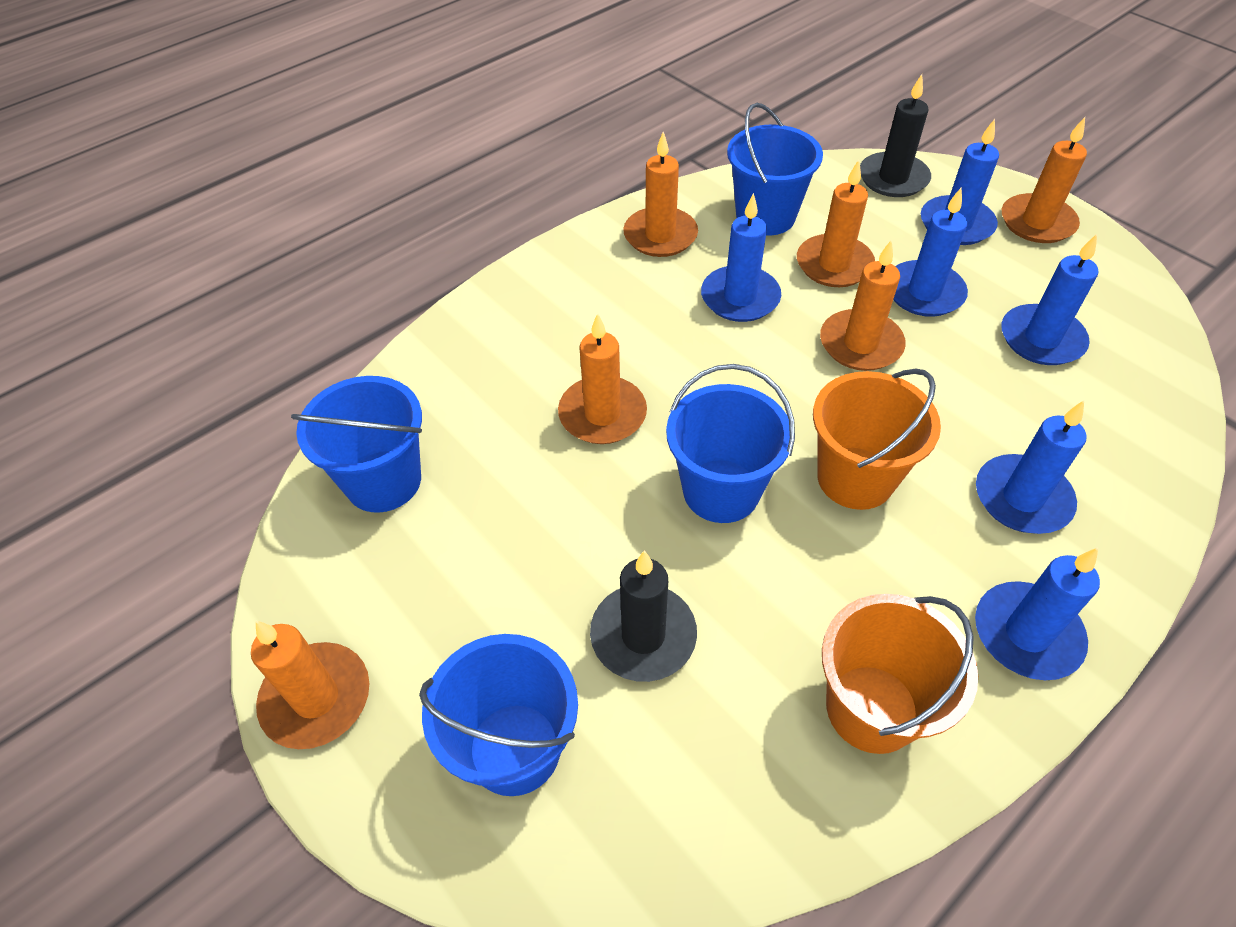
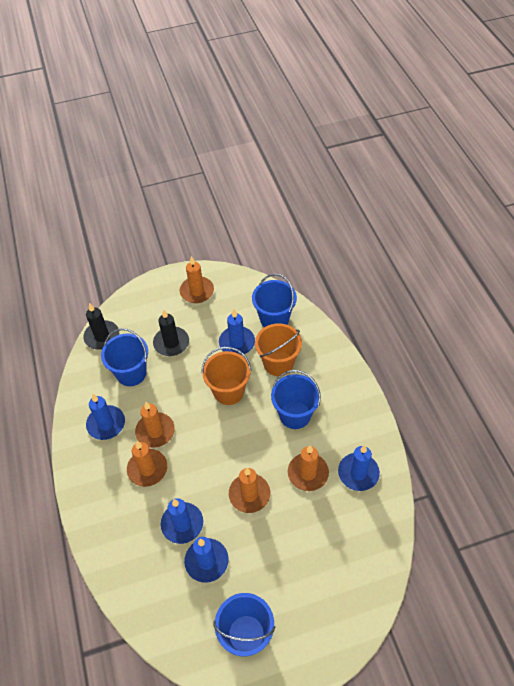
blue candle: 6 -> 5
orange candle: 6 -> 5

